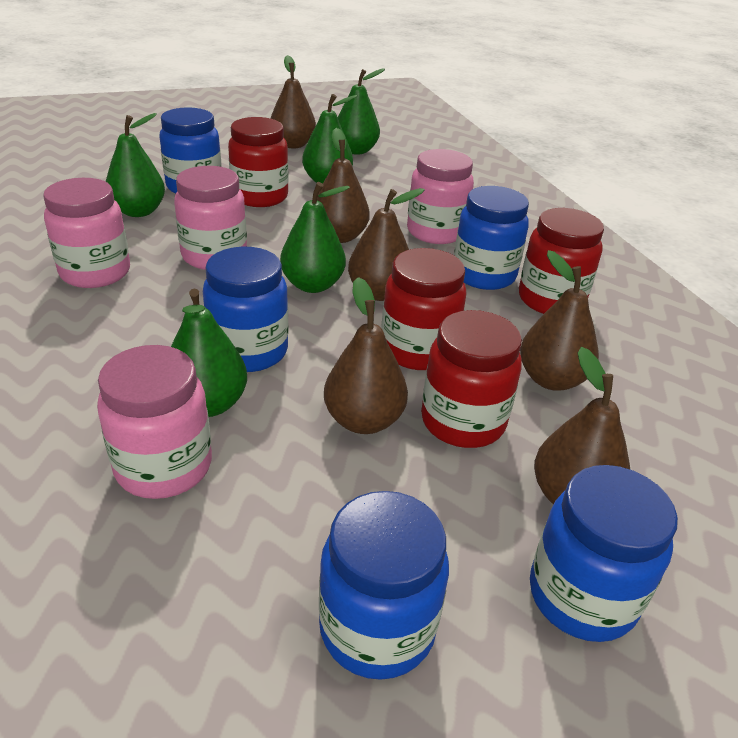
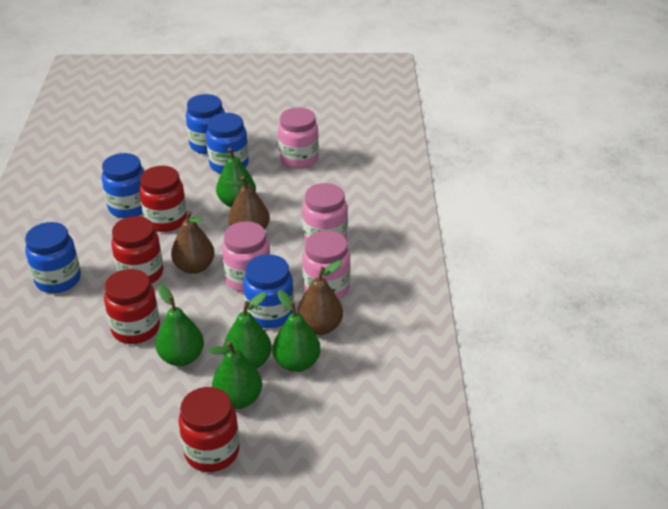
brown pear: 6 -> 3

